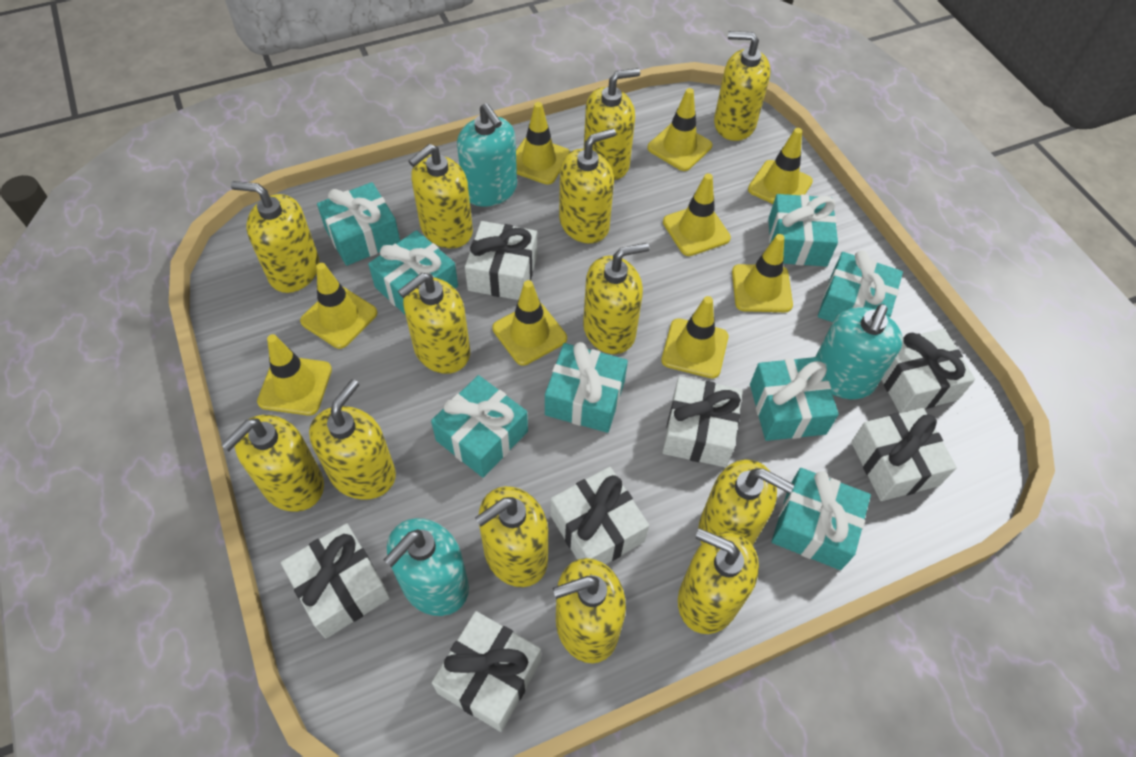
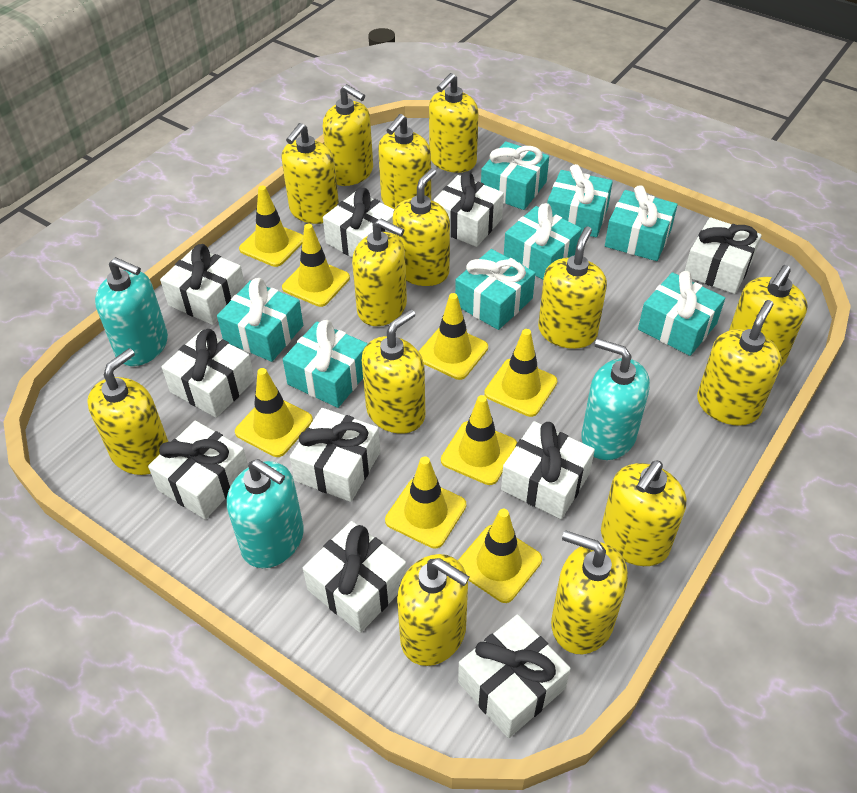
white gift: 7 -> 10
yellow soap dispenser: 13 -> 14
yellow traffic cone: 9 -> 8

